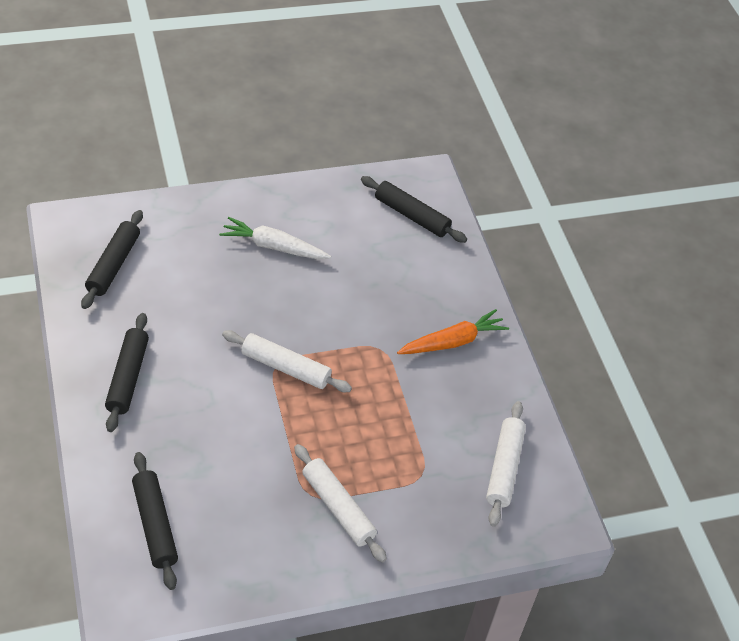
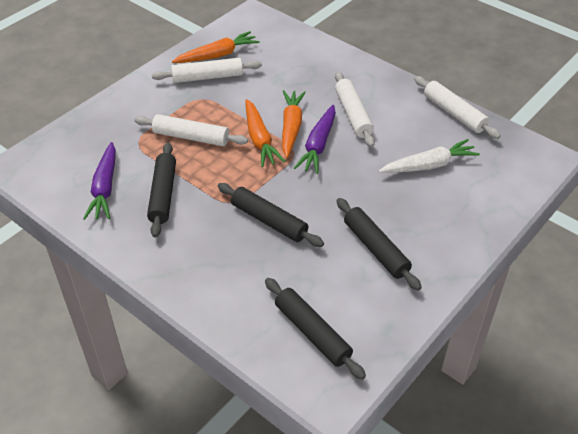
orange carrot: 1 -> 3
purple carrot: 0 -> 2
white rolling pin: 3 -> 4

